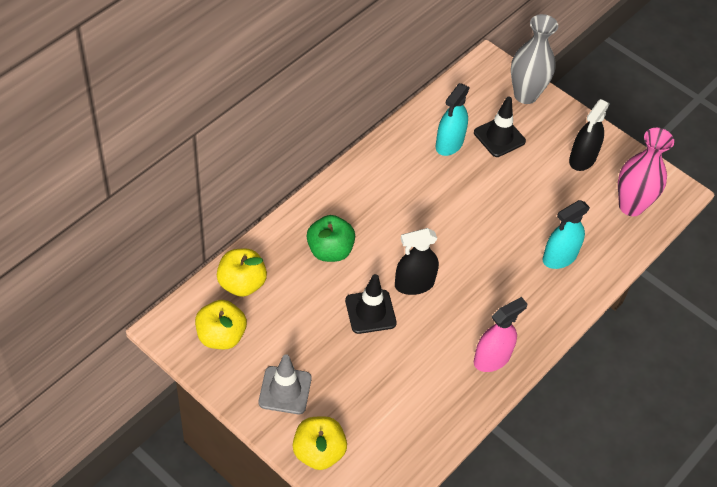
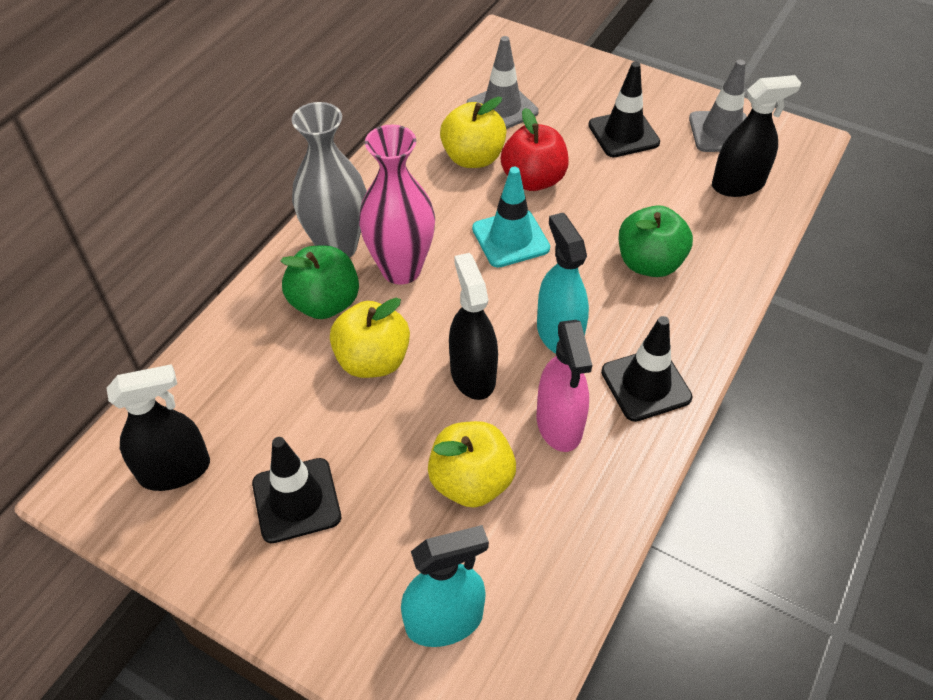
black spray bottle: 2 -> 3
black traffic cone: 2 -> 3
green apple: 1 -> 2
grey traffic cone: 1 -> 2
red apple: 0 -> 1
turquoise traffic cone: 0 -> 1

